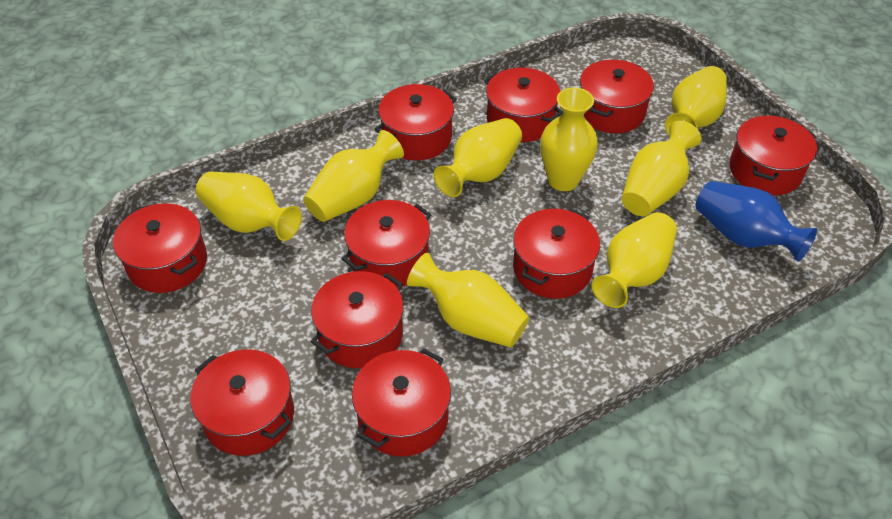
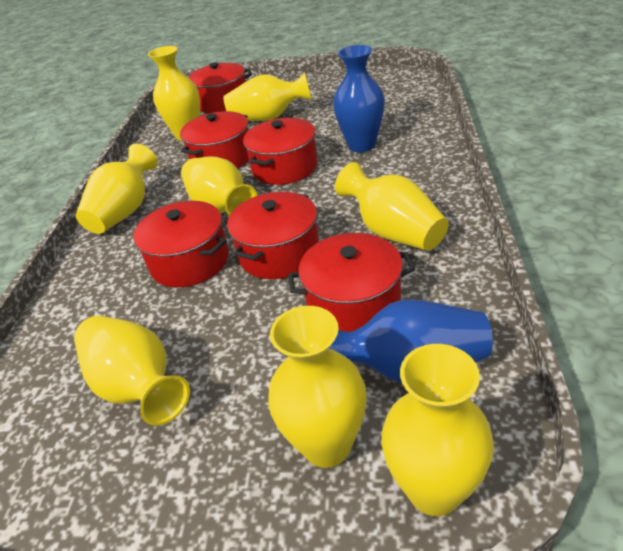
blue vase: 1 -> 2
red pot: 10 -> 6

